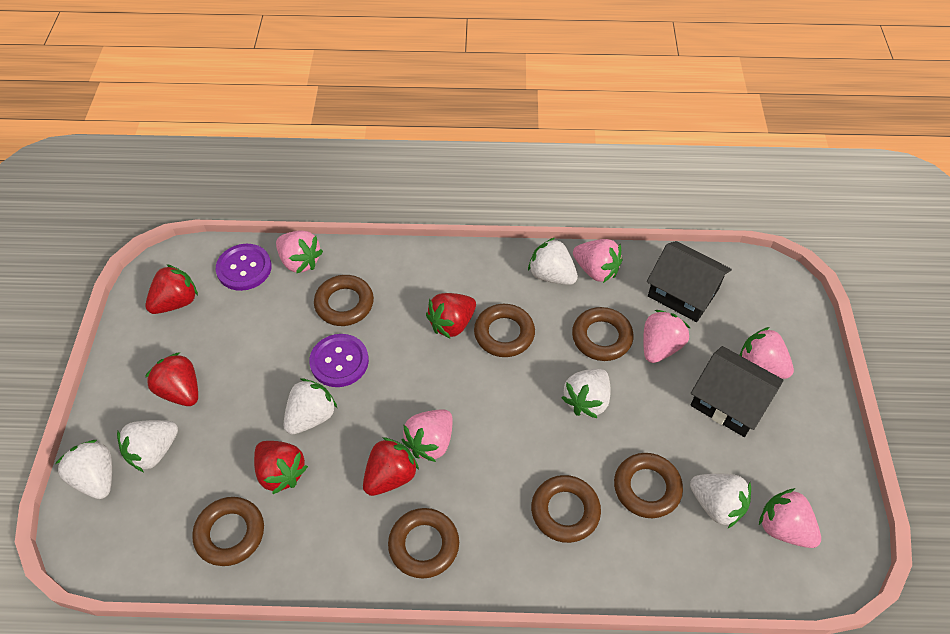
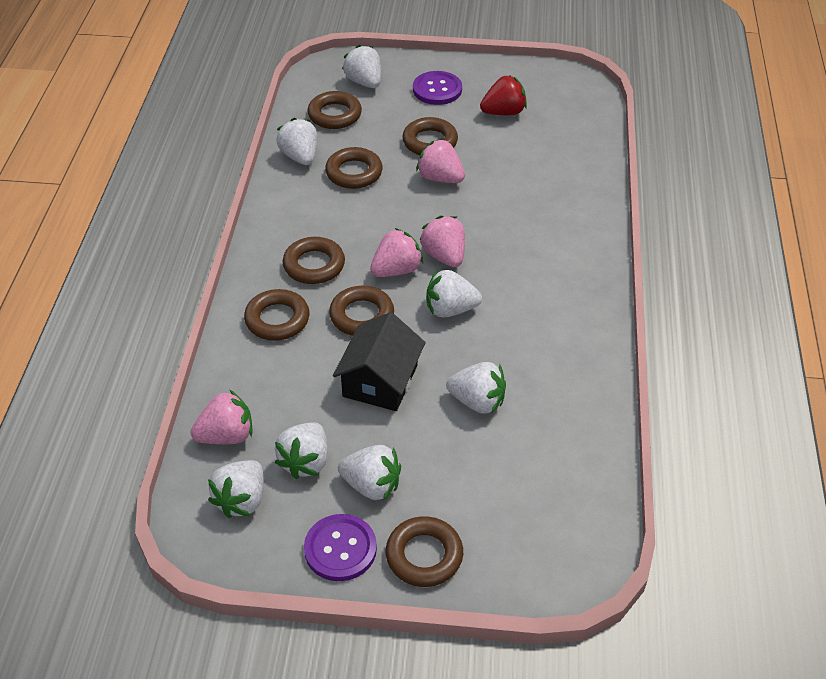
black house: 2 -> 1
pink strawberry: 6 -> 4
red strawberry: 5 -> 1
white strawberry: 6 -> 7

